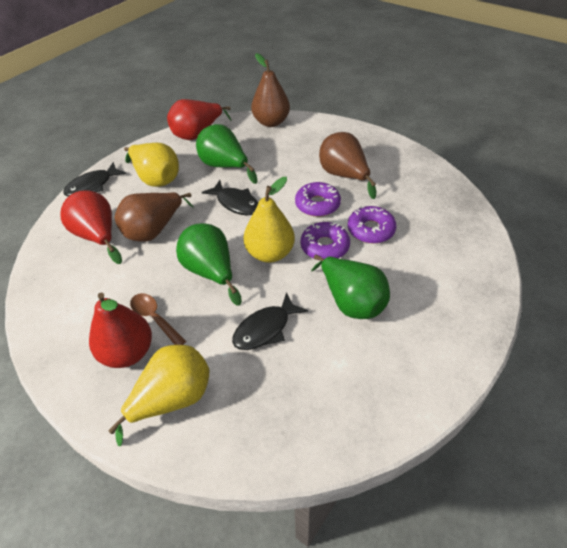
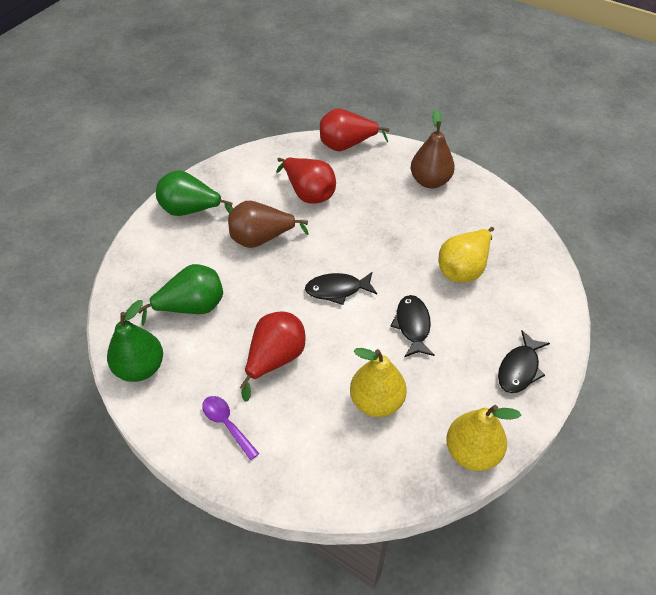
brown pear: 3 -> 2
brown spoon: 1 -> 0
purple donut: 3 -> 0
purple spoon: 0 -> 1

